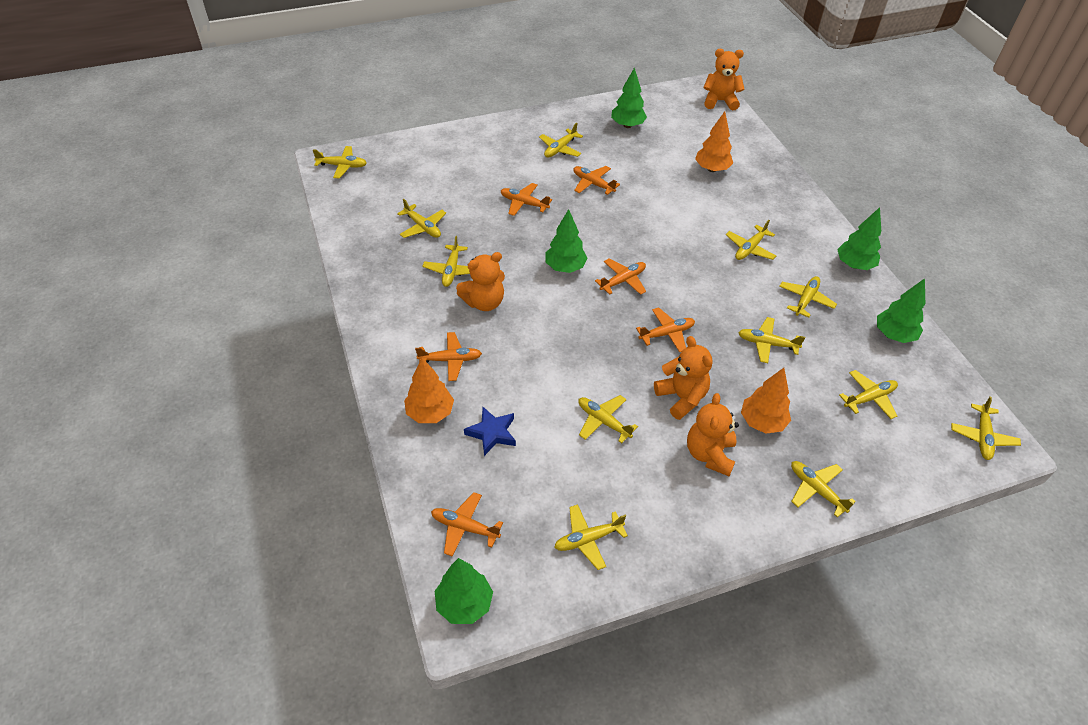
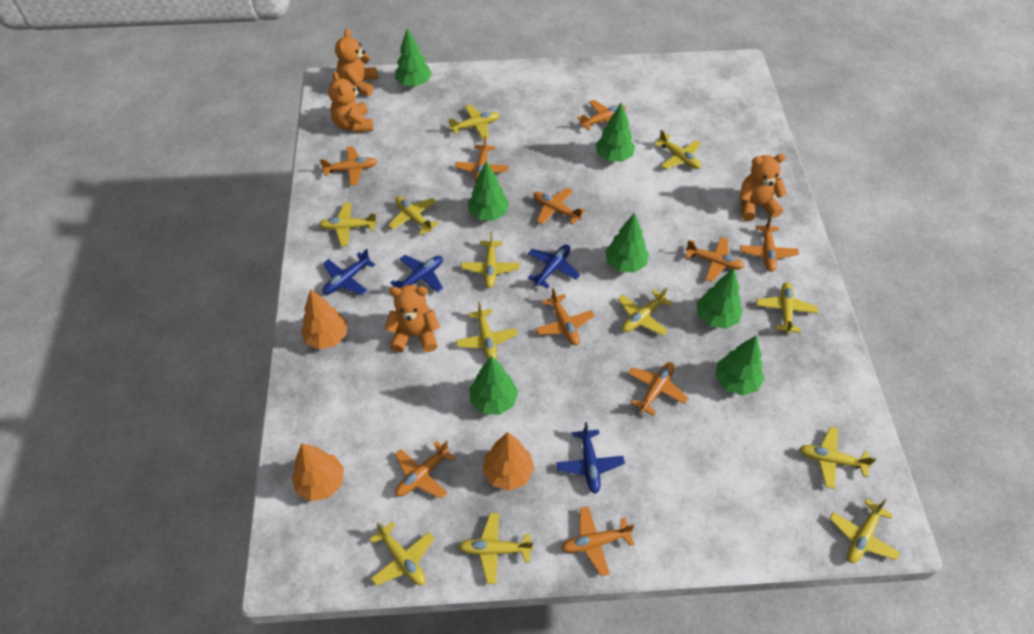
blue plane: 0 -> 4
blue star: 1 -> 0
green tree: 5 -> 7
orange plane: 6 -> 10

